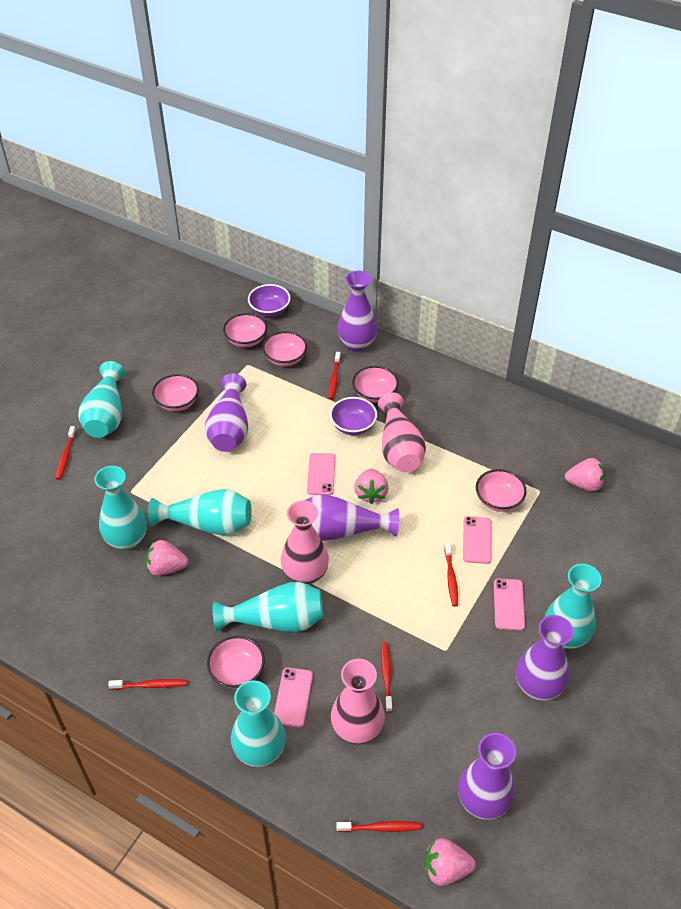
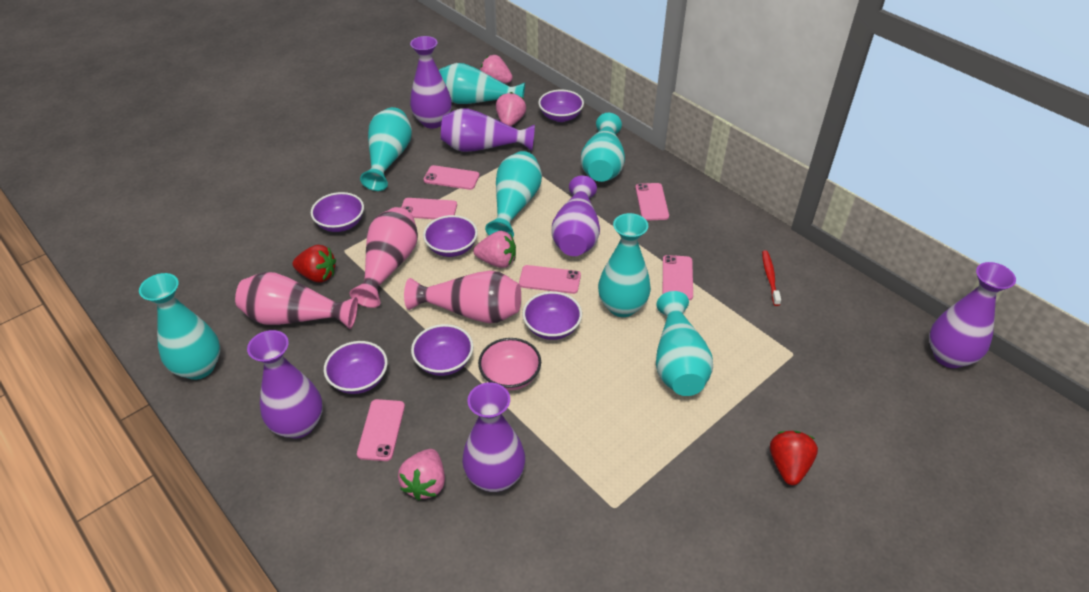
pink bowl: 6 -> 1
pink phone: 4 -> 6
purple bowl: 2 -> 6
purple vase: 5 -> 6
red strawberry: 0 -> 2
red toothbrush: 6 -> 1
turquoise vase: 6 -> 7

